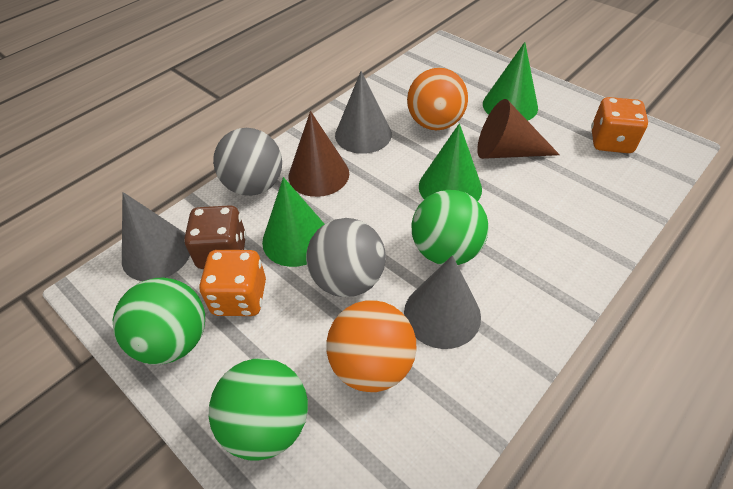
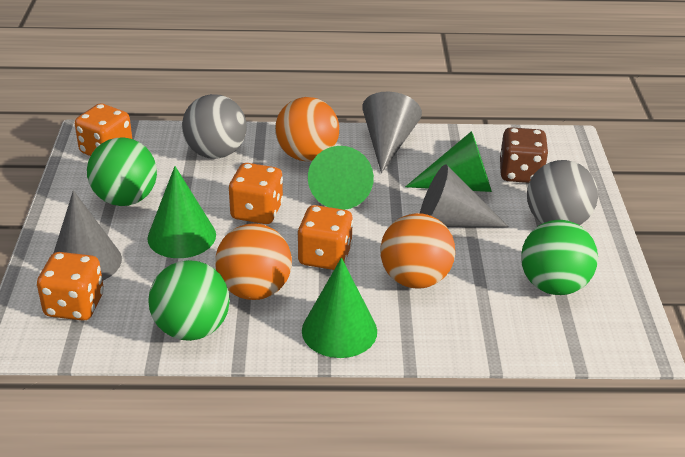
brown cone: 2 -> 0
green cone: 3 -> 4
orange ball: 2 -> 3
orange dice: 2 -> 4

